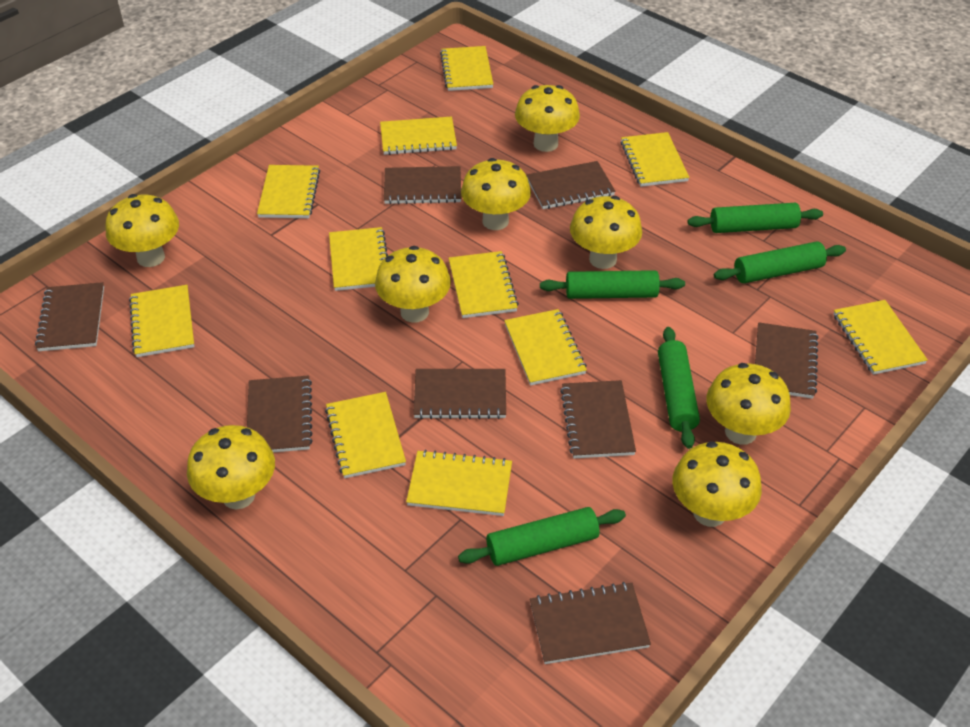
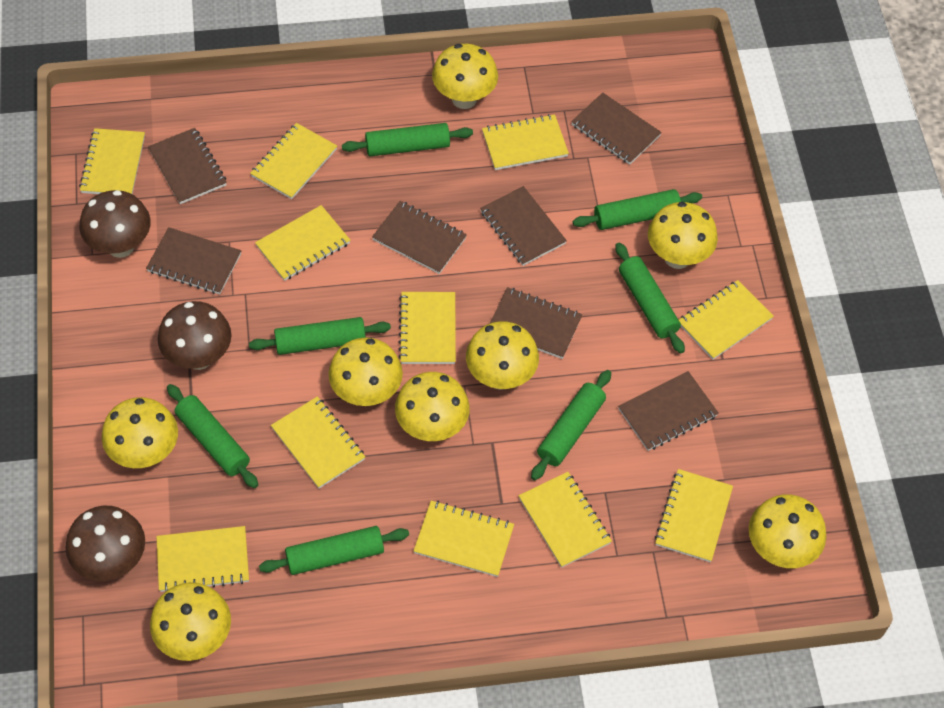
brown mushroom: 0 -> 3
brown notebook: 8 -> 7
green rolling pin: 5 -> 7

